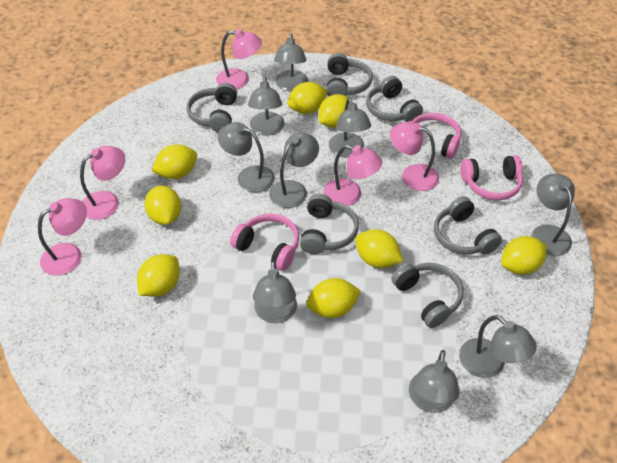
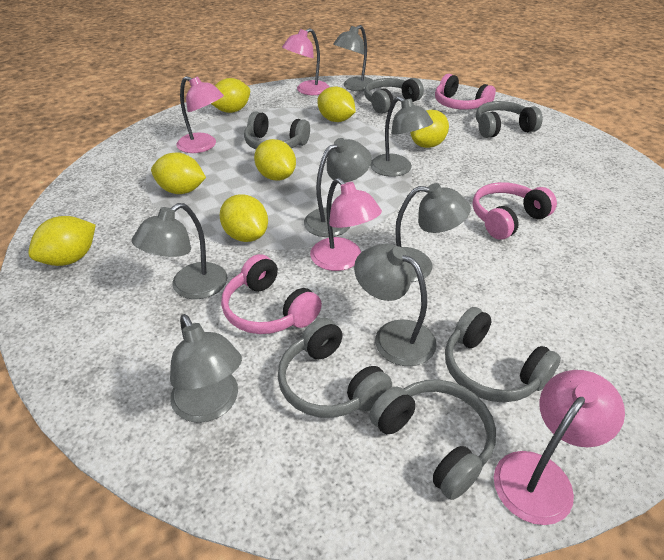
grey lamp: 9 -> 7
pink lamp: 5 -> 4
yellow lemon: 8 -> 7

